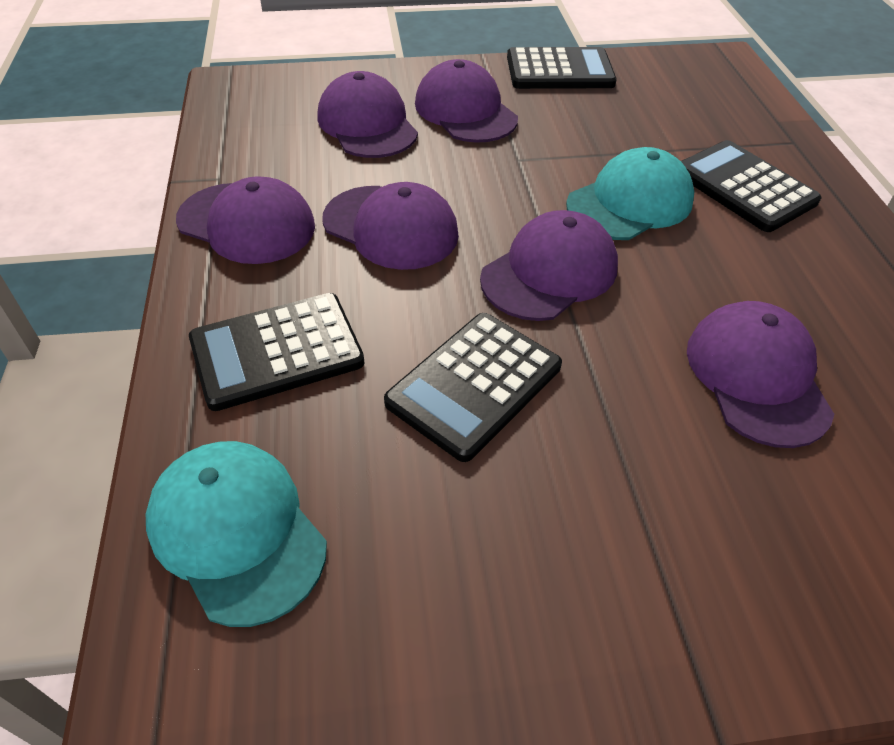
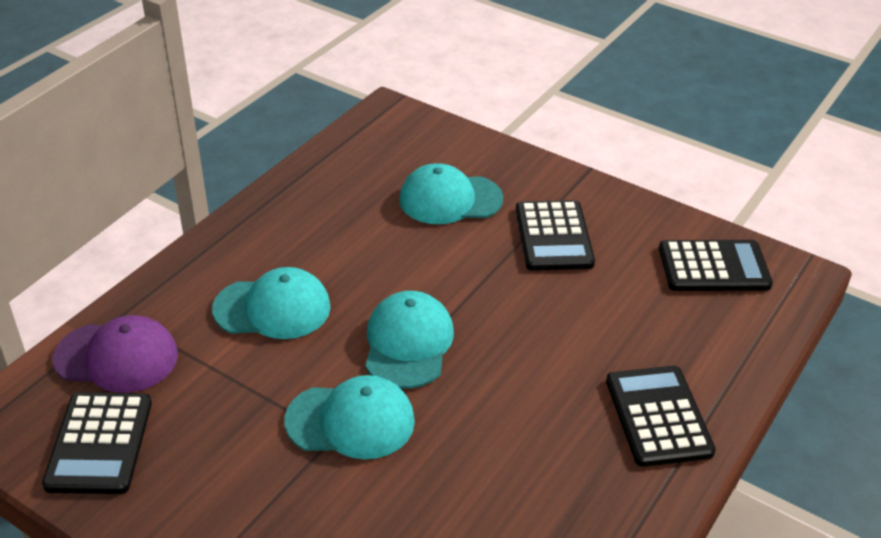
purple cap: 6 -> 1
turquoise cap: 2 -> 4

